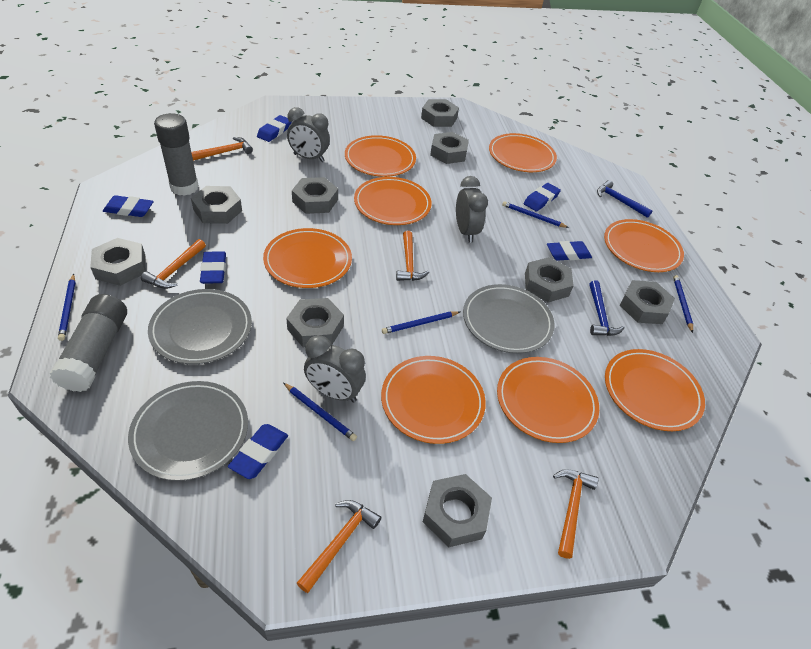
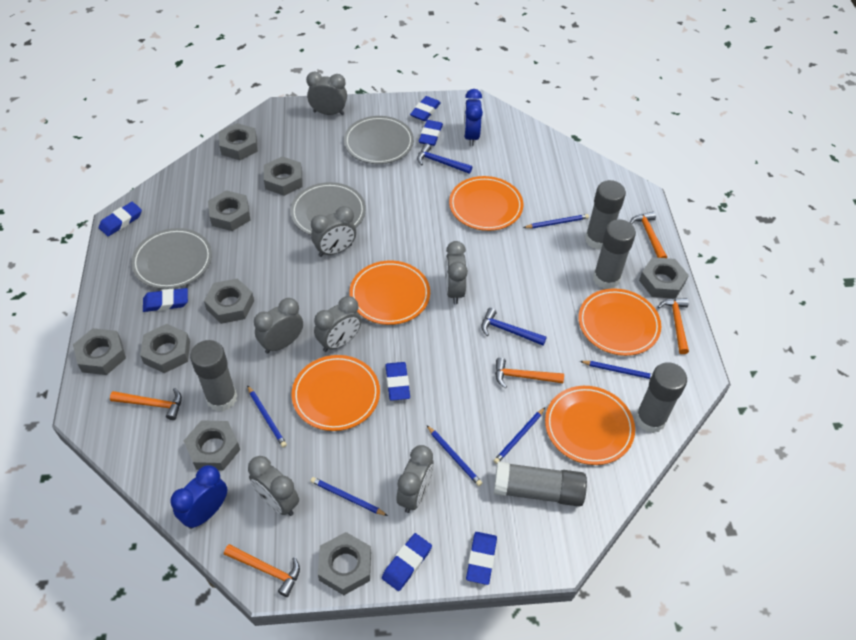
blue clock: 0 -> 2
blue eraser: 6 -> 7
blue pencil: 5 -> 6
grey clock: 3 -> 7
grey glue stick: 2 -> 5
orange plate: 8 -> 5

